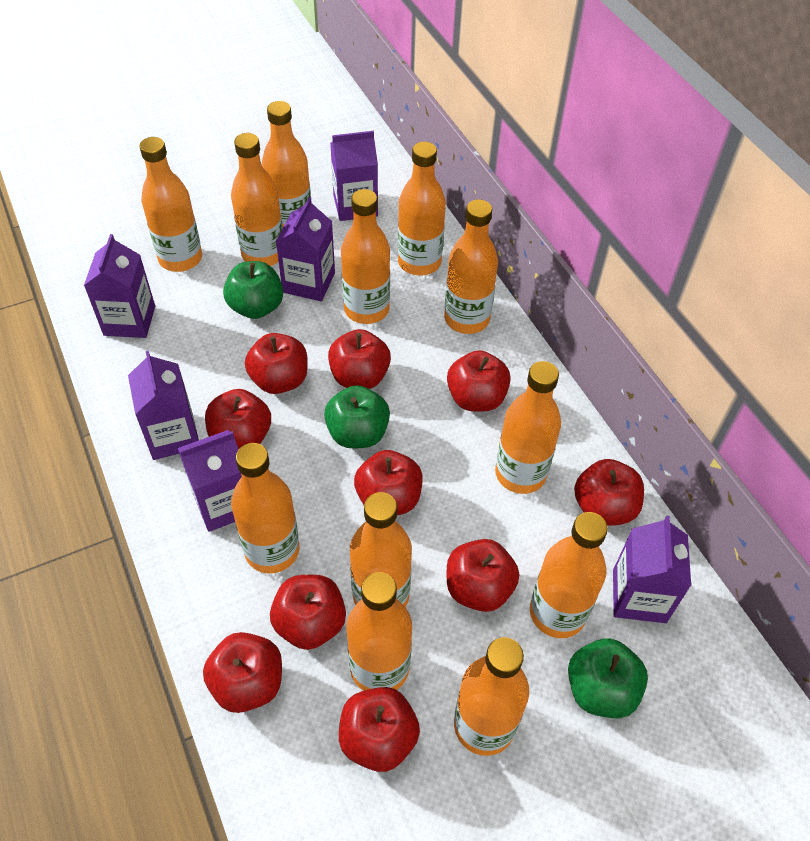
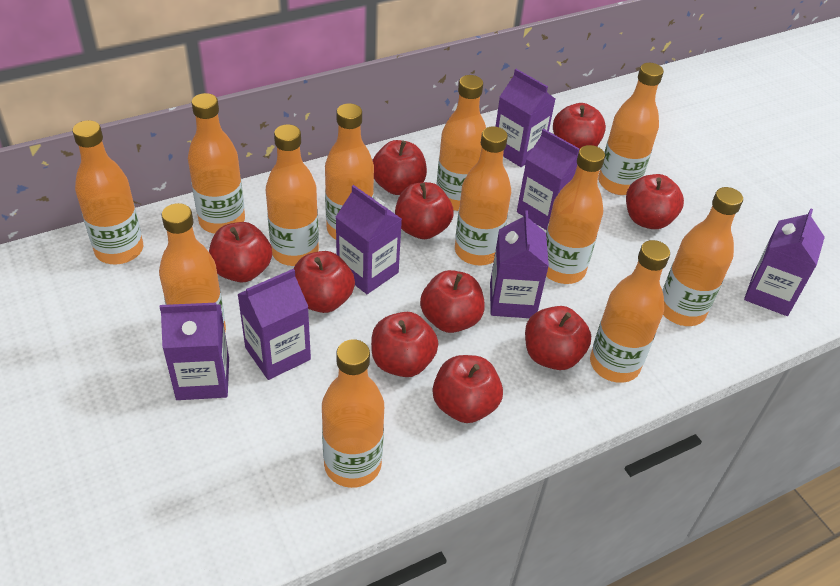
green apple: 3 -> 0
purple carton: 6 -> 7

